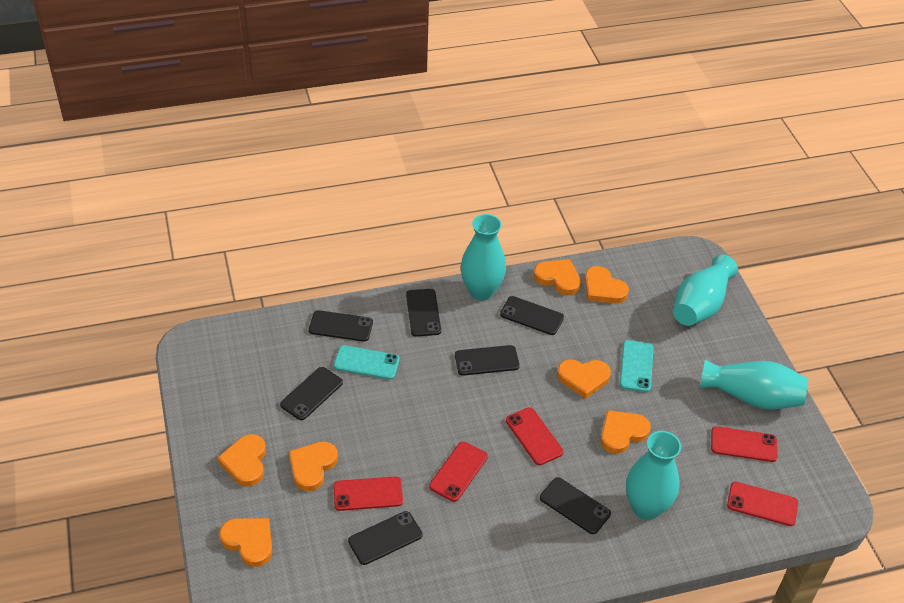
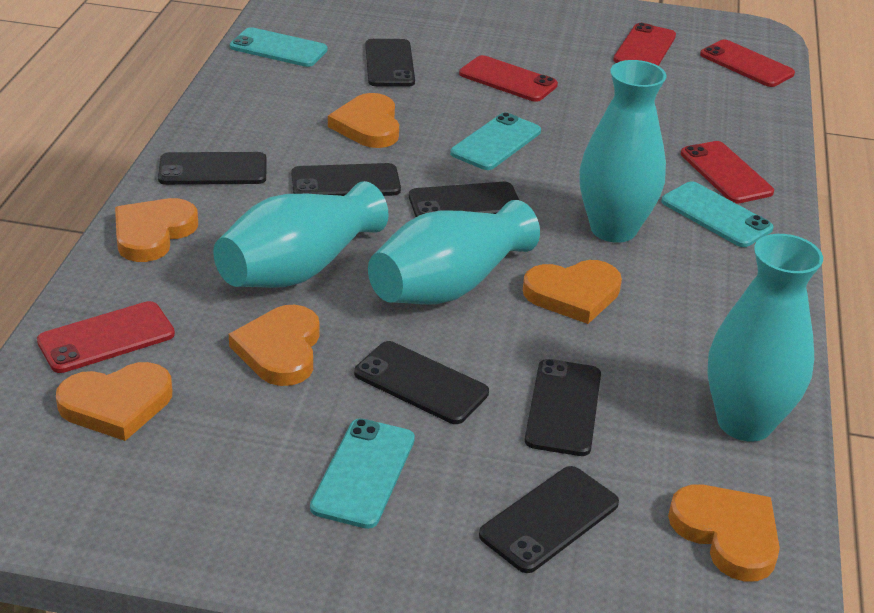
orange heart: 7 -> 6
turquoise phone: 2 -> 4

